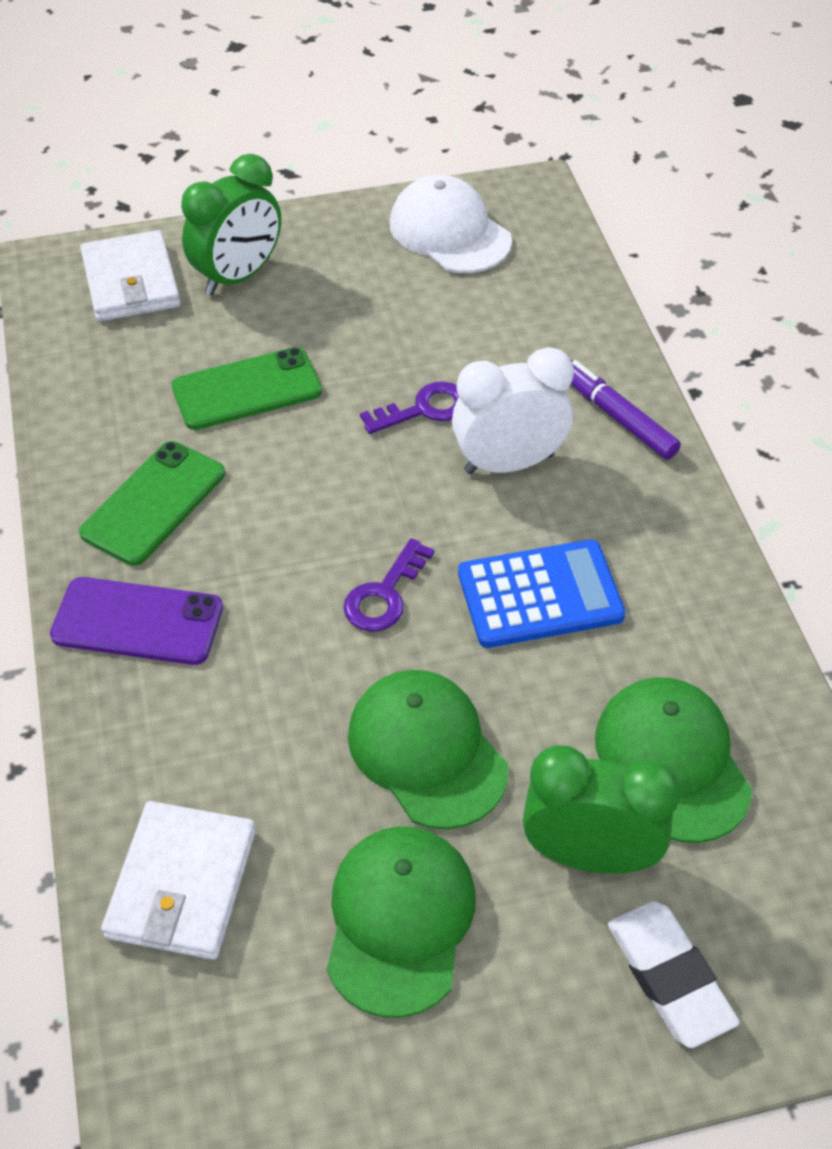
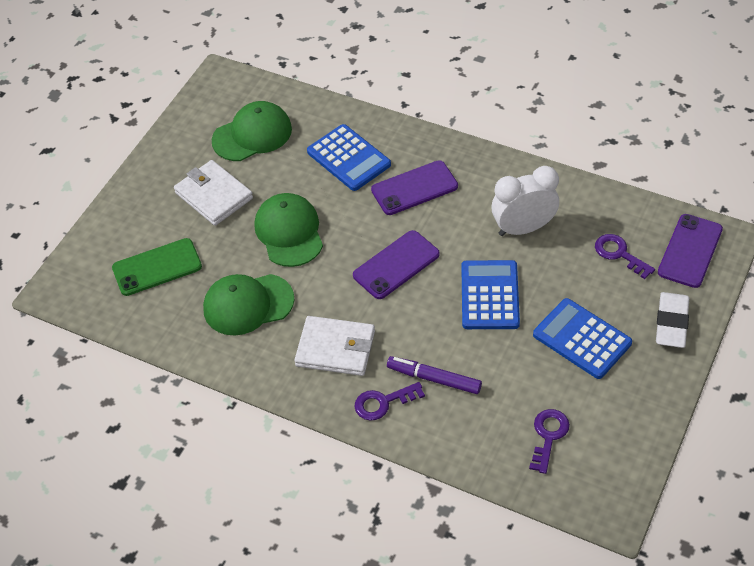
blue calculator: 1 -> 3
green clock: 2 -> 0
green phone: 2 -> 1
purple key: 2 -> 3
purple phone: 1 -> 3
white cap: 1 -> 0

